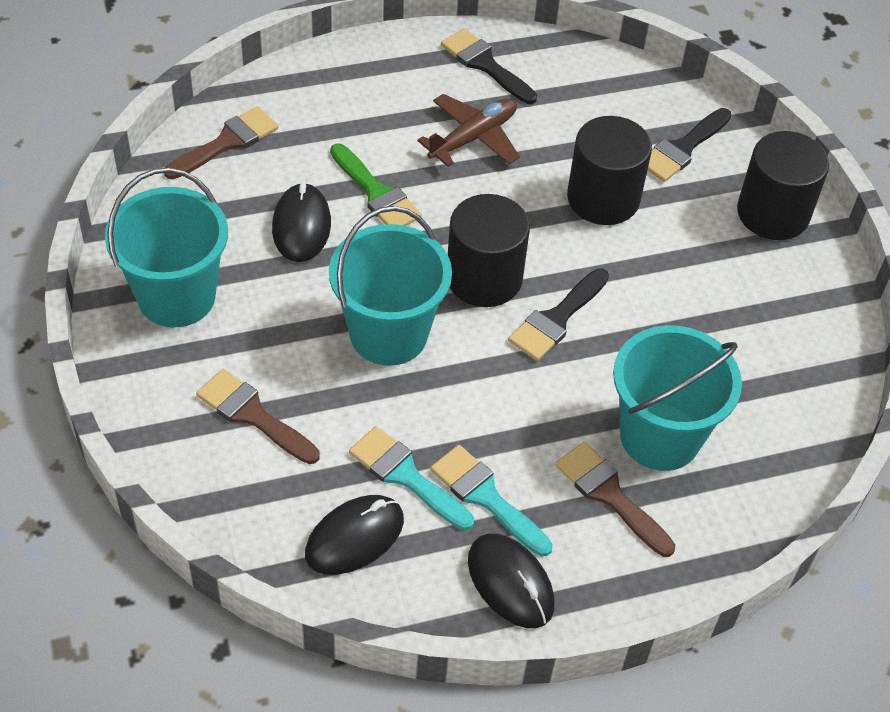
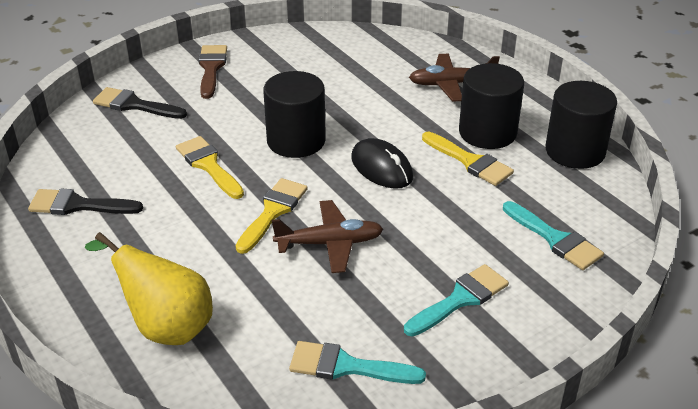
black brush: 3 -> 2
black mouse: 3 -> 1
brown brush: 3 -> 1
brown plane: 1 -> 2
green brush: 1 -> 0
turquoise brush: 2 -> 3
turquoise bucket: 3 -> 0
yellow brush: 0 -> 3
yellow pear: 0 -> 1

